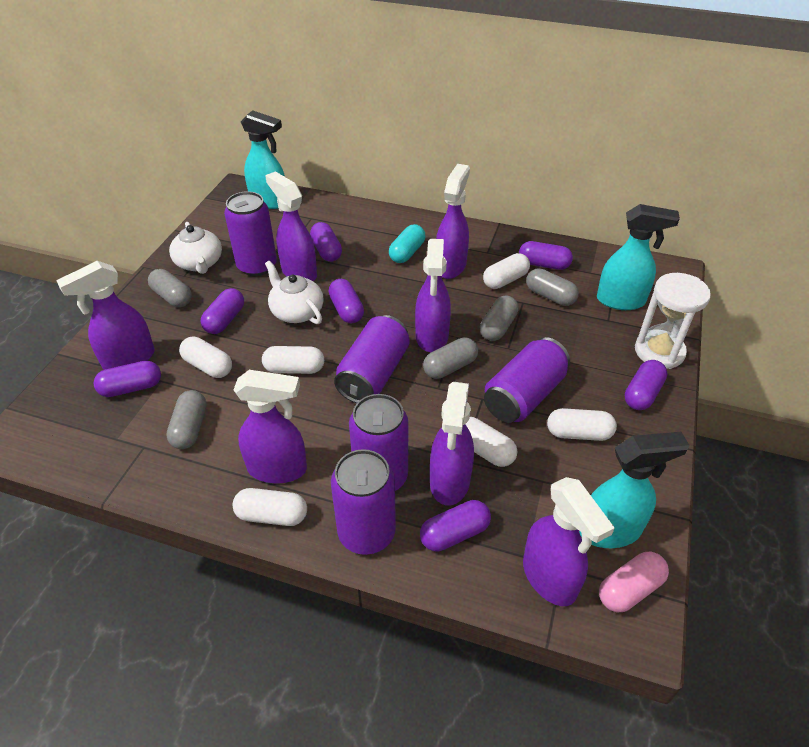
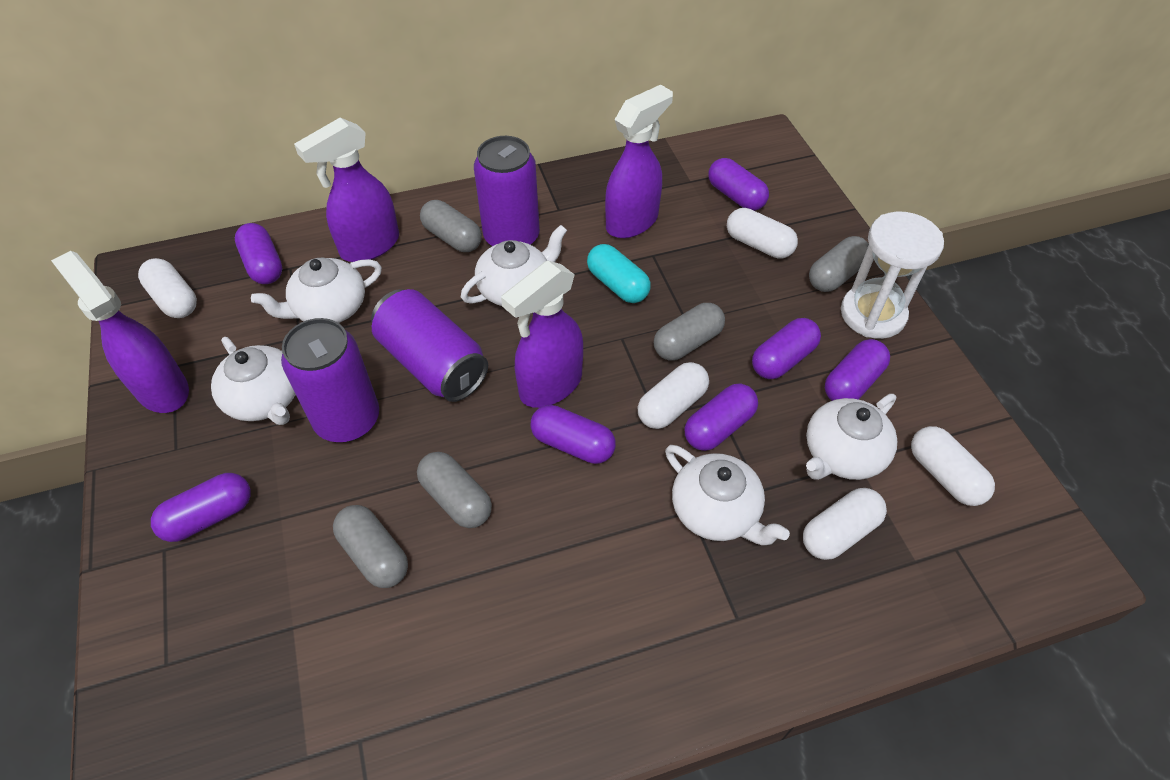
pink capsule: 1 -> 0
purple can: 5 -> 3
purple spray bottle: 7 -> 4
turquoise spray bottle: 3 -> 0
white capsule: 6 -> 5
white teapot: 2 -> 5

